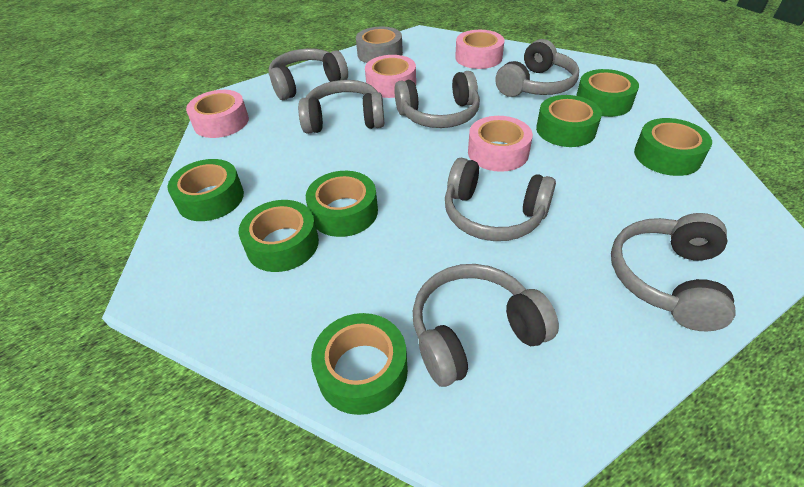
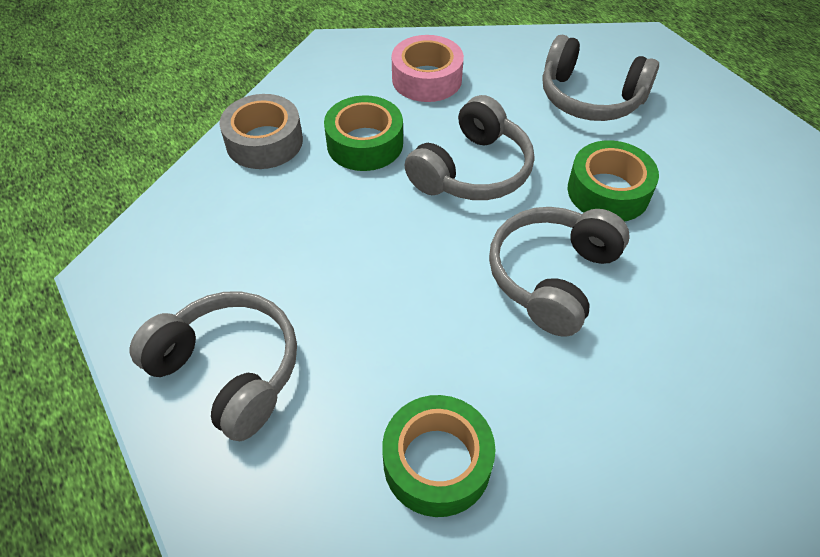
green tape: 7 -> 3
grey headphones: 7 -> 4
pink tape: 4 -> 1

